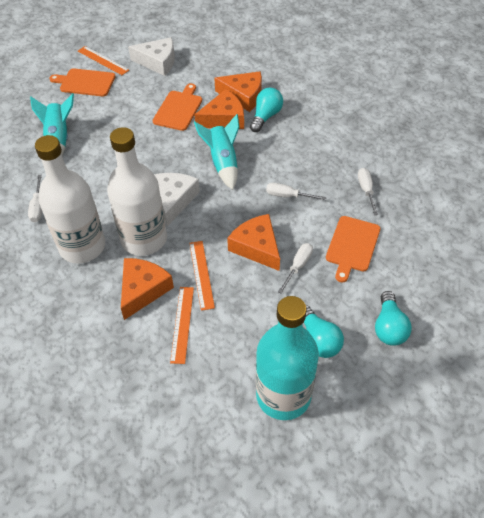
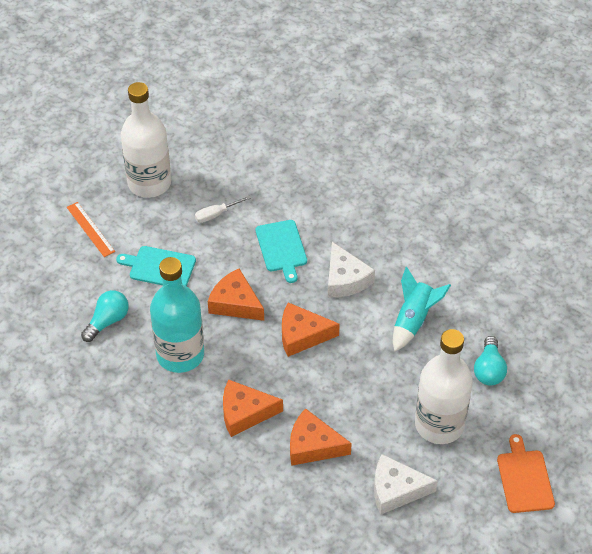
orange cutting board: 3 -> 1
orange ruler: 3 -> 1
turquoise cutting board: 0 -> 2
turquoise light bulb: 3 -> 2
turquoise rocket: 2 -> 1
white screwdriver: 4 -> 1

